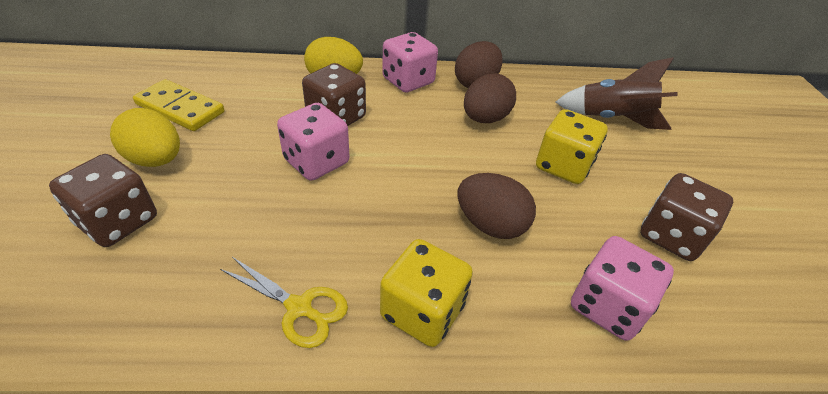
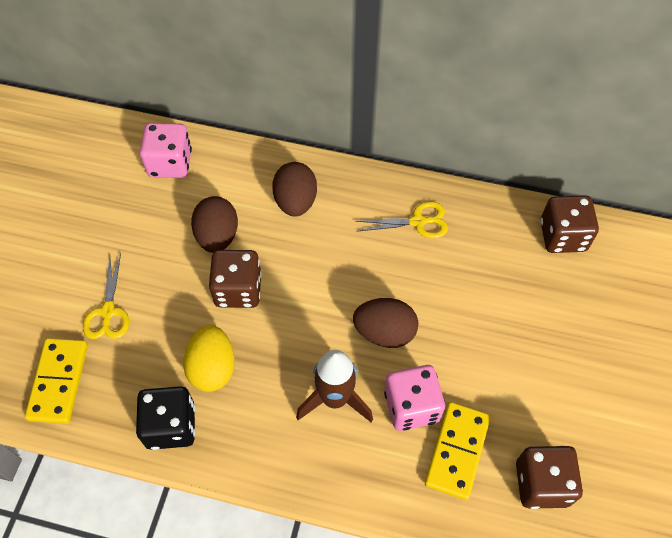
black dice: 0 -> 1
pink dice: 3 -> 2
yellow dice: 2 -> 0
yellow domino: 1 -> 2
yellow egg: 2 -> 1
yellow scissors: 1 -> 2

